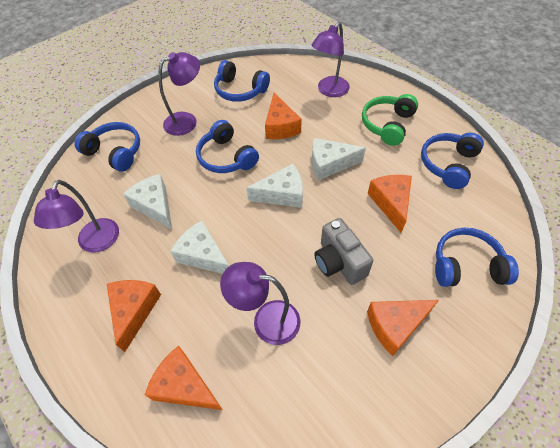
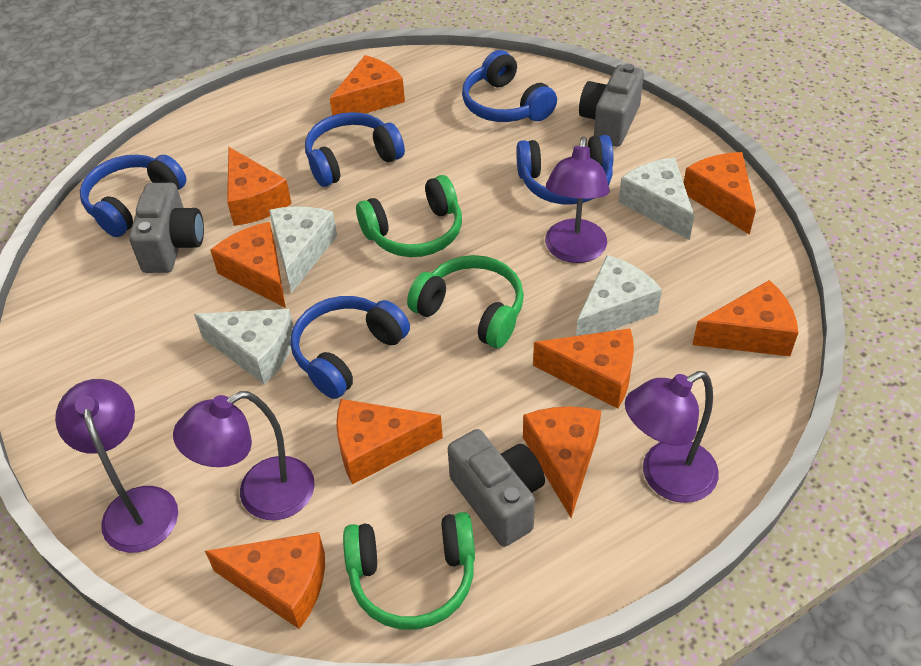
green headphones: 1 -> 3
grey camera: 1 -> 3
orange cheese: 5 -> 9

